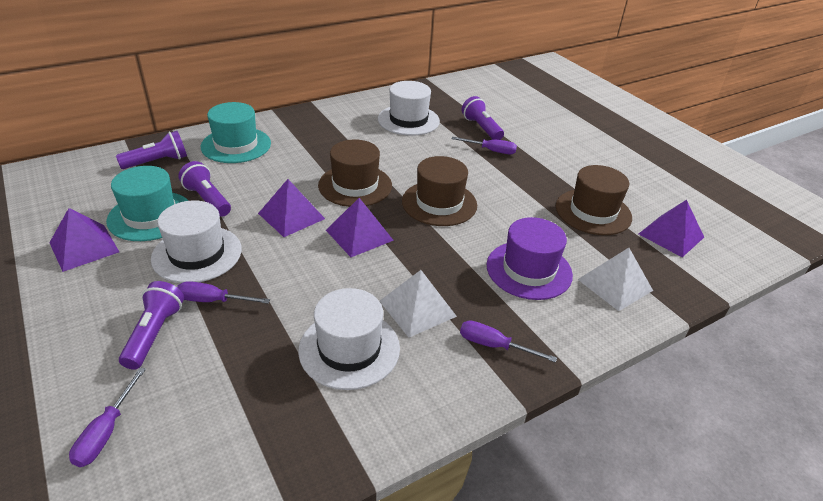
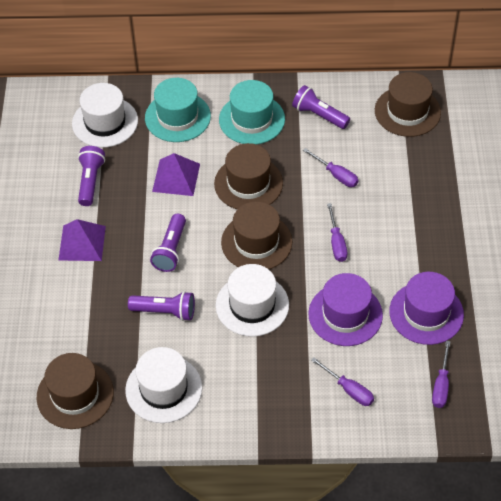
brown hat: 3 -> 4
purple hat: 1 -> 2
purple pyramid: 4 -> 2
white pyramid: 2 -> 0

